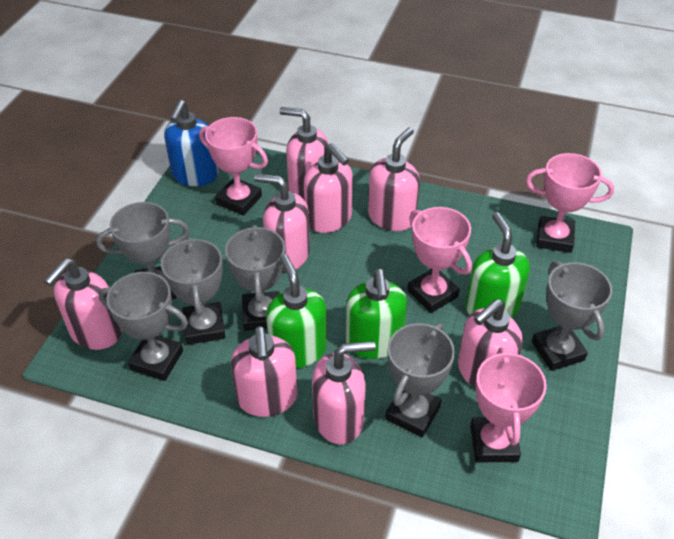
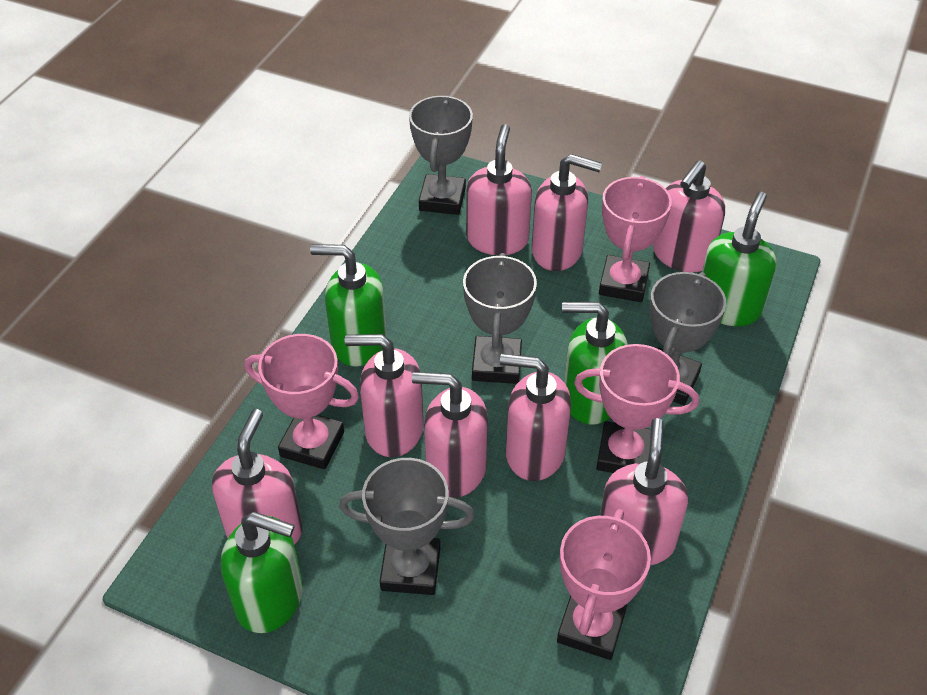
blue soap dispenser: 1 -> 0
green soap dispenser: 3 -> 4
grey trophy: 6 -> 4

